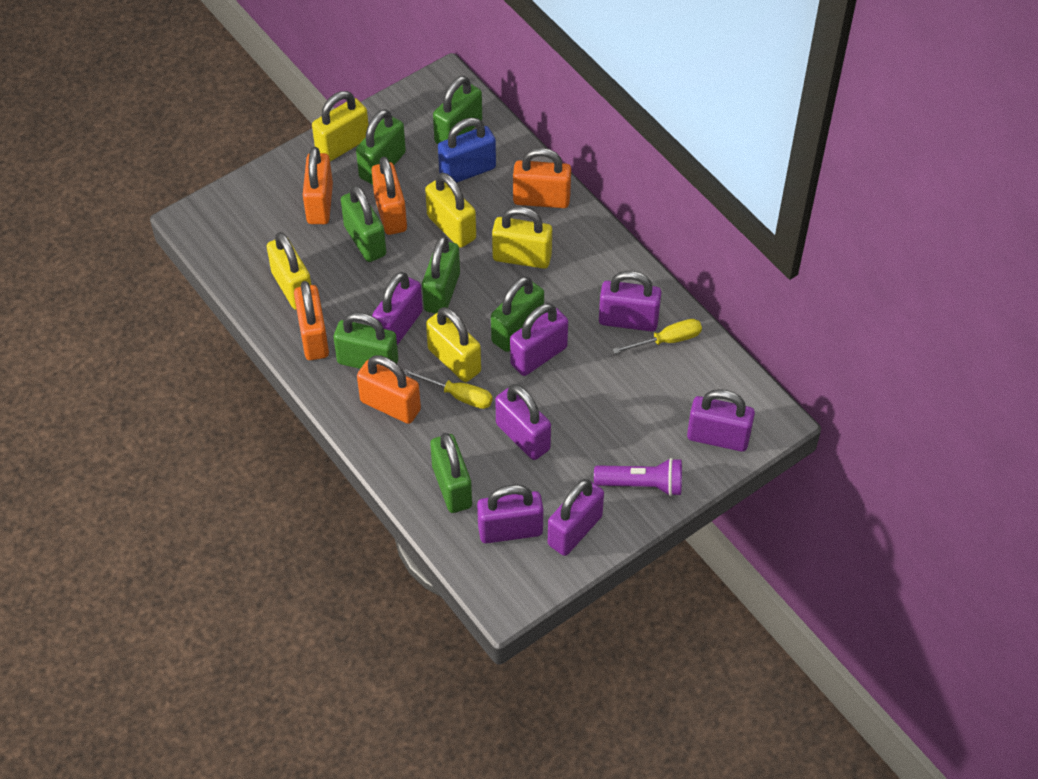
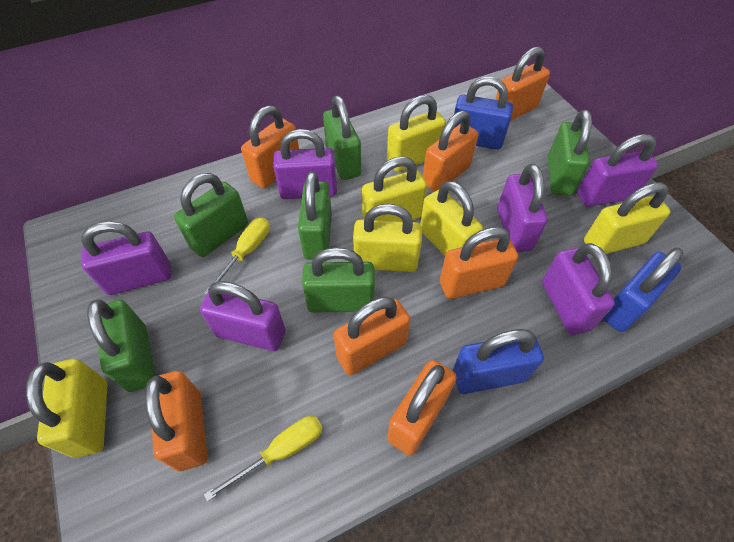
blue padlock: 1 -> 3
green padlock: 7 -> 6
orange padlock: 5 -> 7
purple flashlight: 1 -> 0
purple padlock: 7 -> 6
yellow padlock: 5 -> 6

